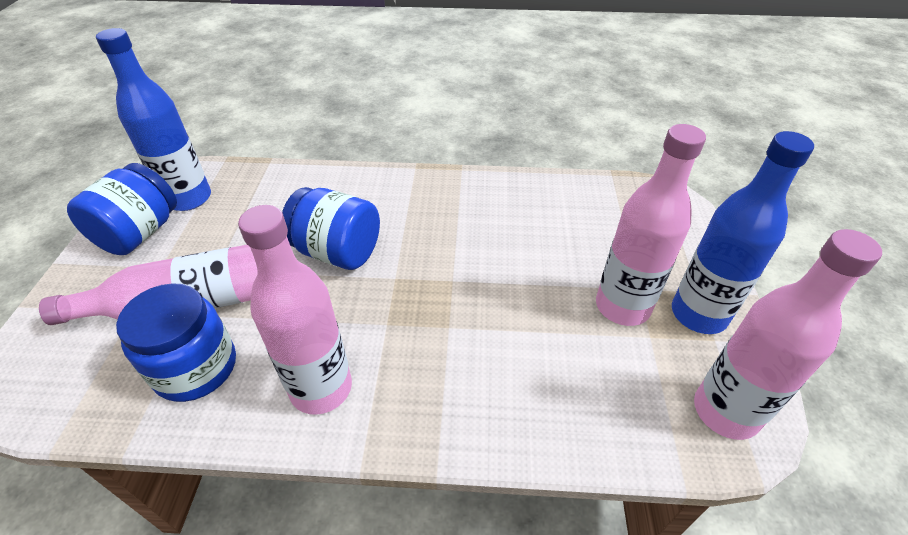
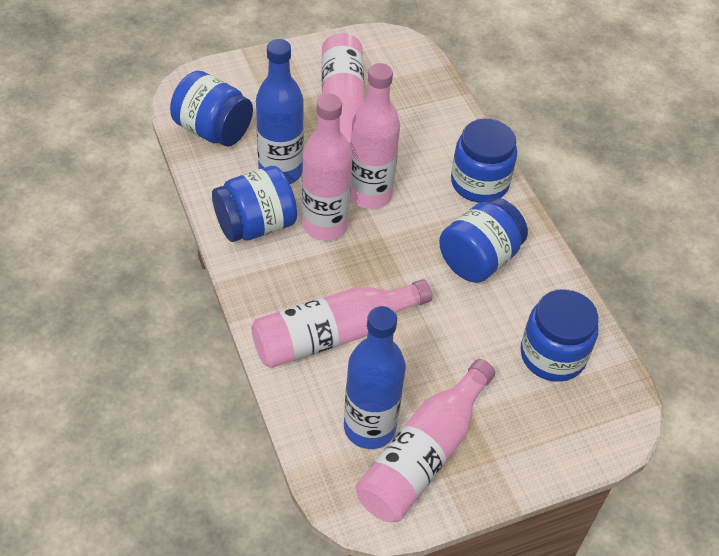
blue jar: 3 -> 5
pink bottle: 4 -> 5

